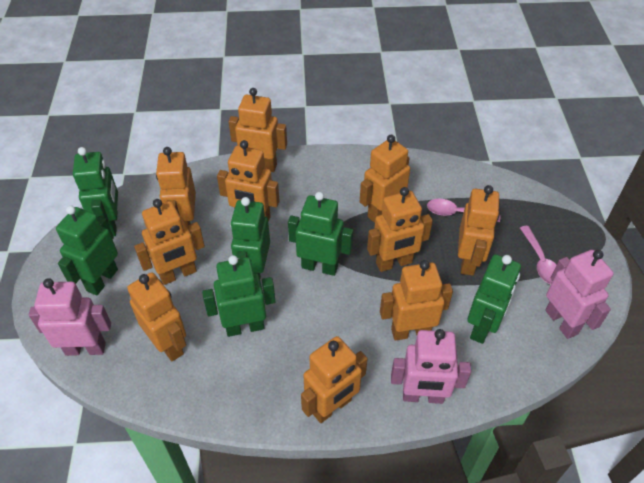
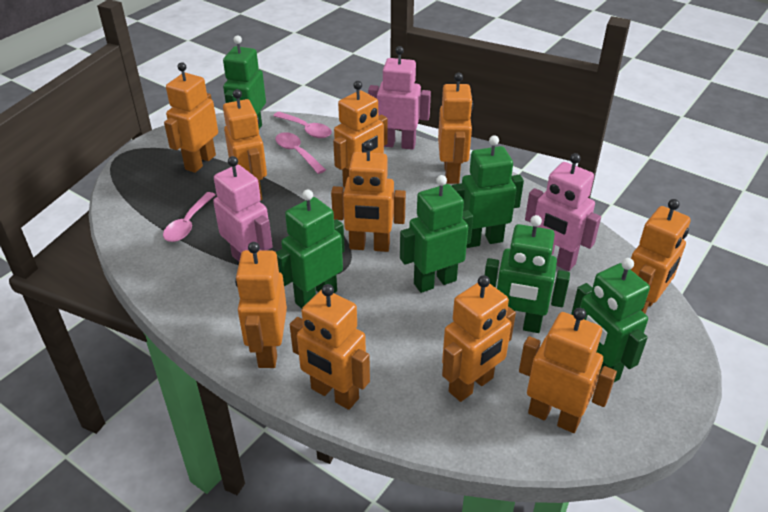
pink spoon: 2 -> 3

